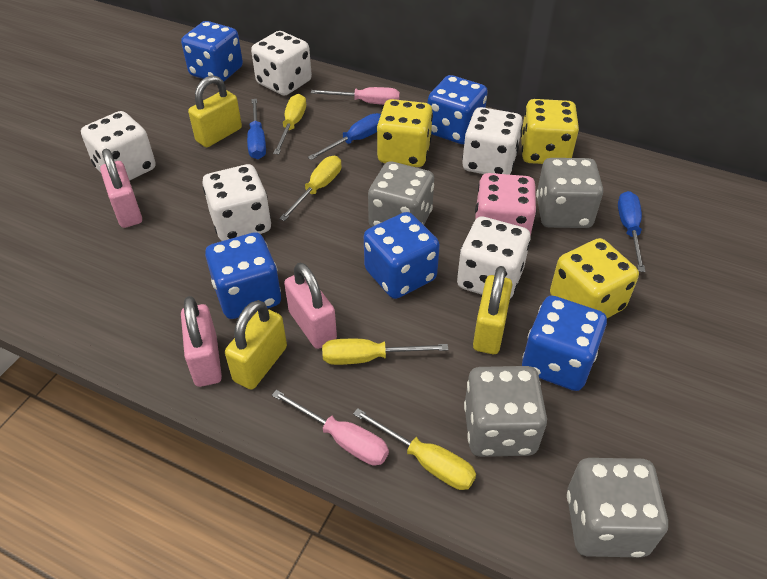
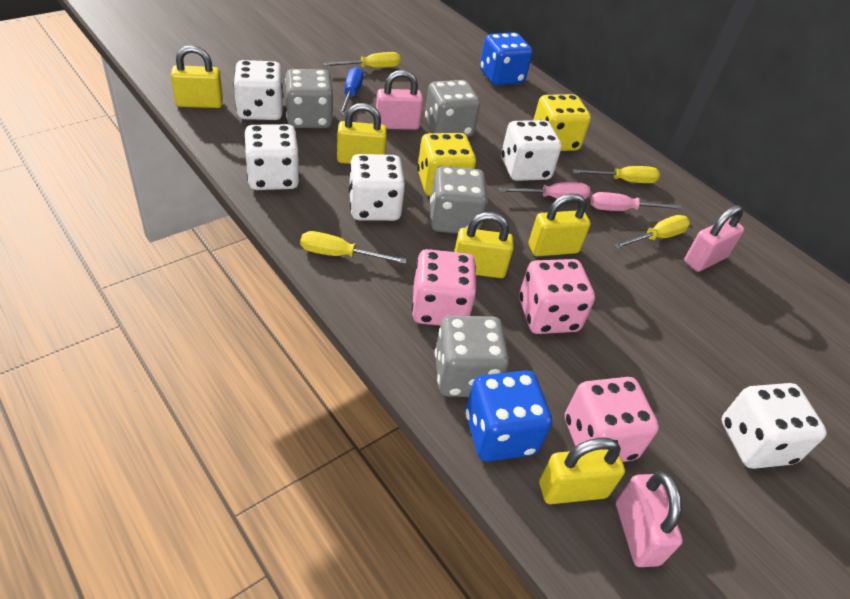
blue dice: 5 -> 2
blue screwdriver: 3 -> 1
pink dice: 1 -> 3
yellow dice: 3 -> 2
yellow padlock: 3 -> 5

